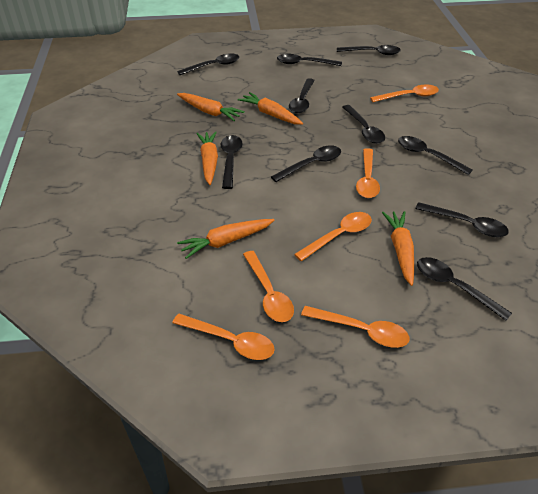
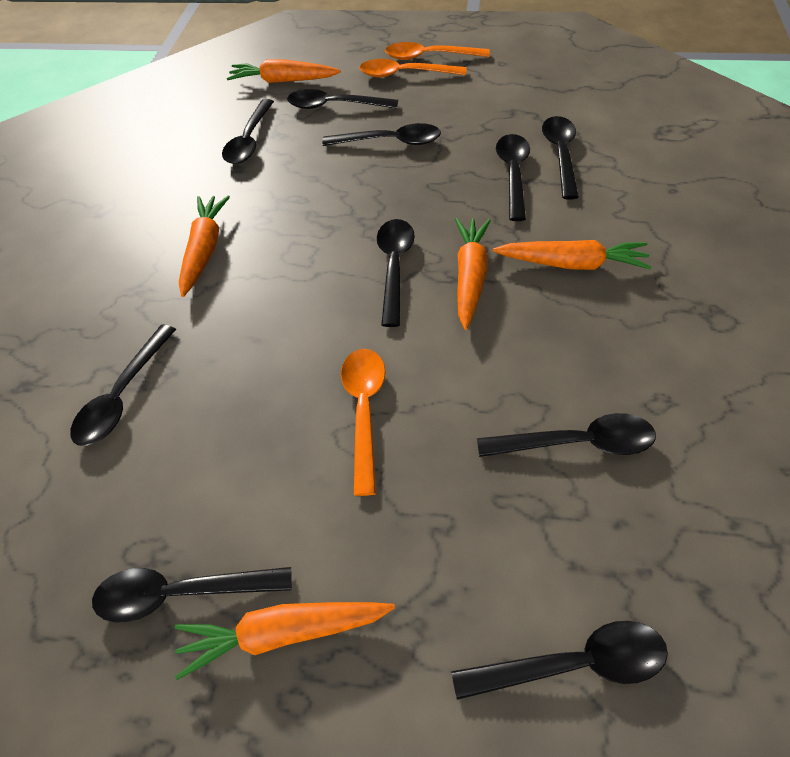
orange spoon: 6 -> 3

